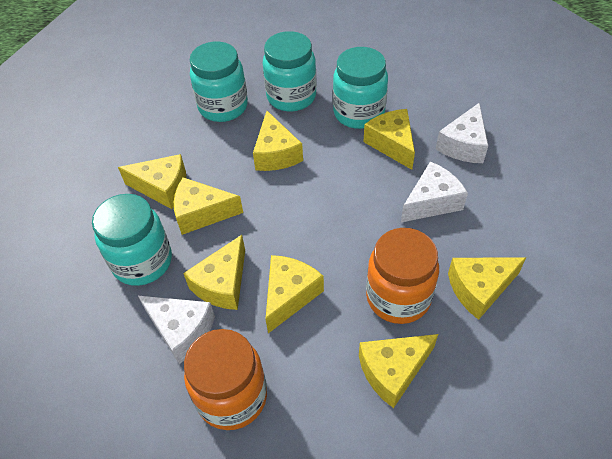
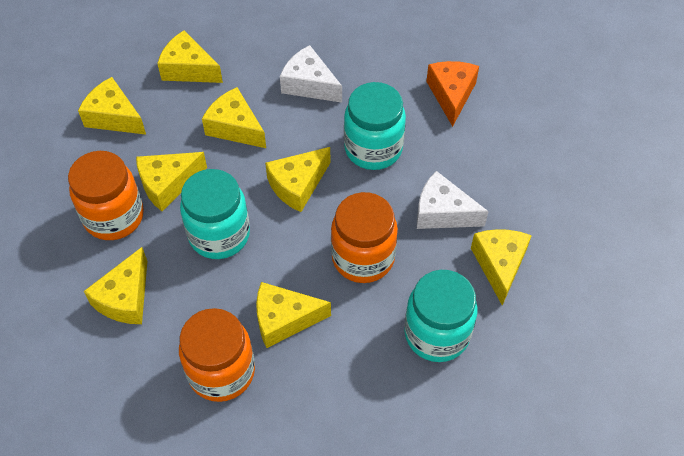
orange cheese: 0 -> 1
orange jar: 2 -> 3
turquoise jar: 4 -> 3
white cheese: 3 -> 2

